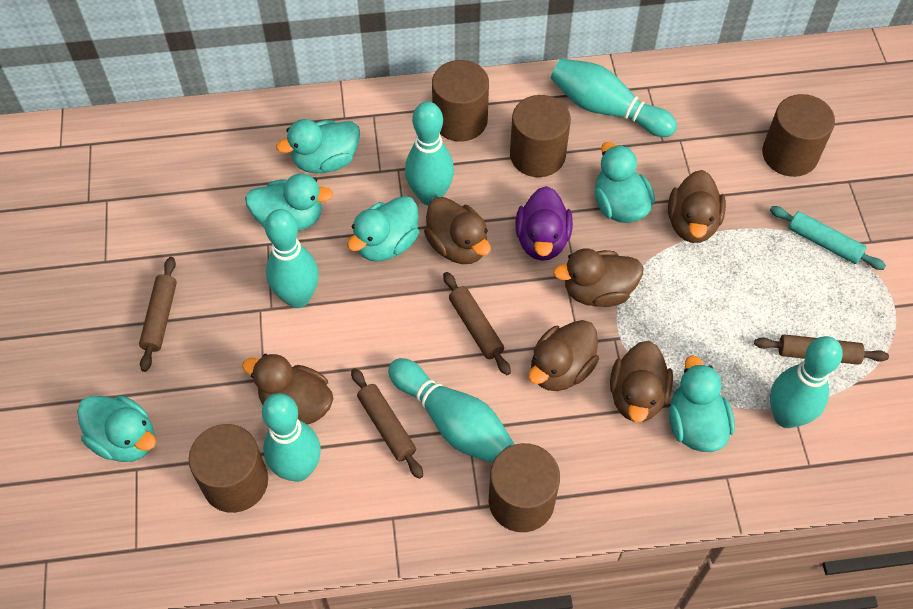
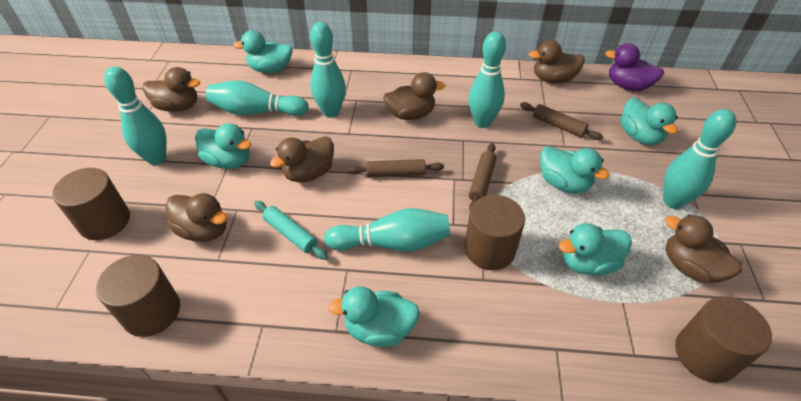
brown cylinder: 5 -> 4
brown rolling pin: 4 -> 3

